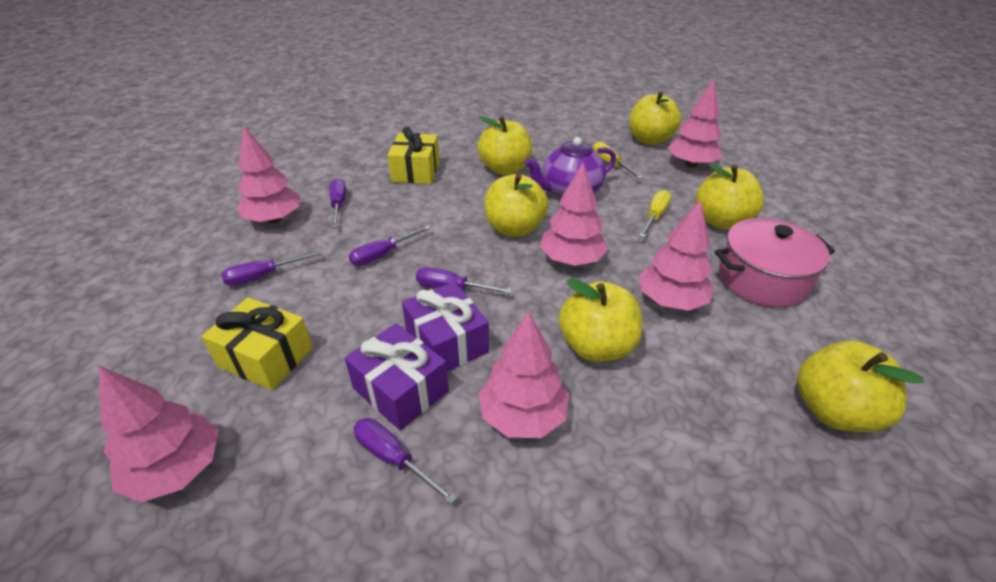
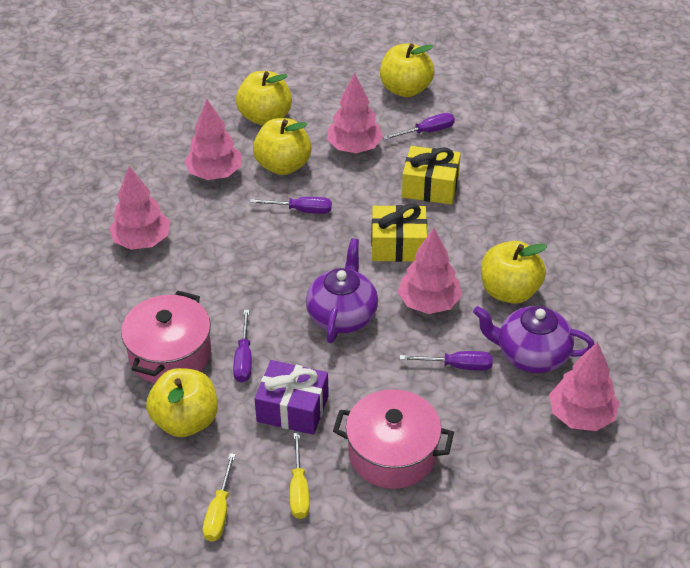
pink pot: 1 -> 2
pink tree: 6 -> 5
purple gift: 2 -> 1
purple screwdriver: 5 -> 4
purple teapot: 1 -> 2
yellow apple: 6 -> 5

